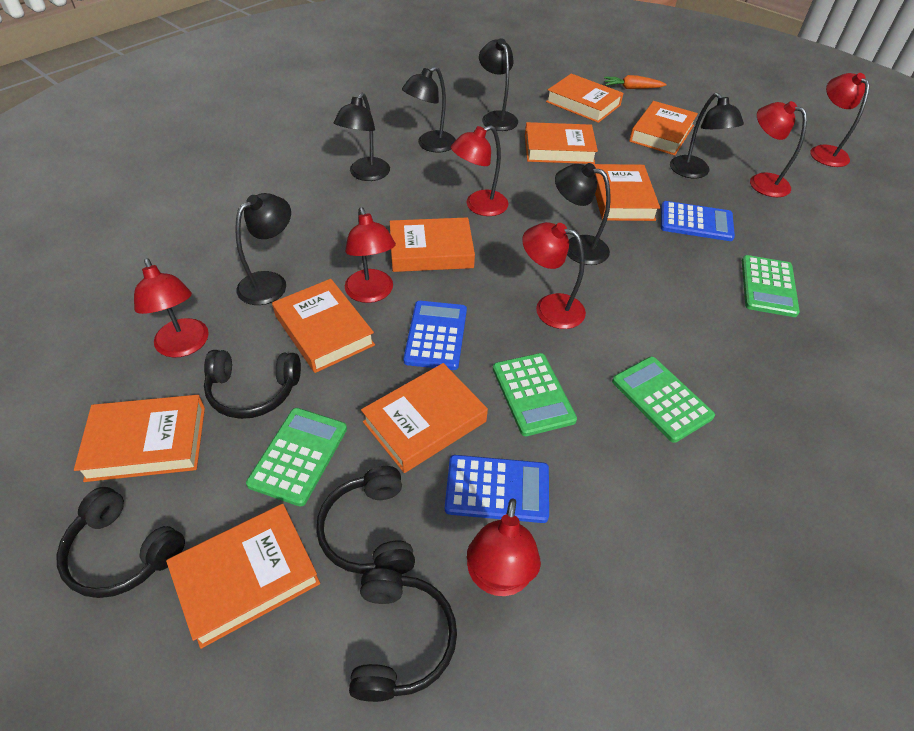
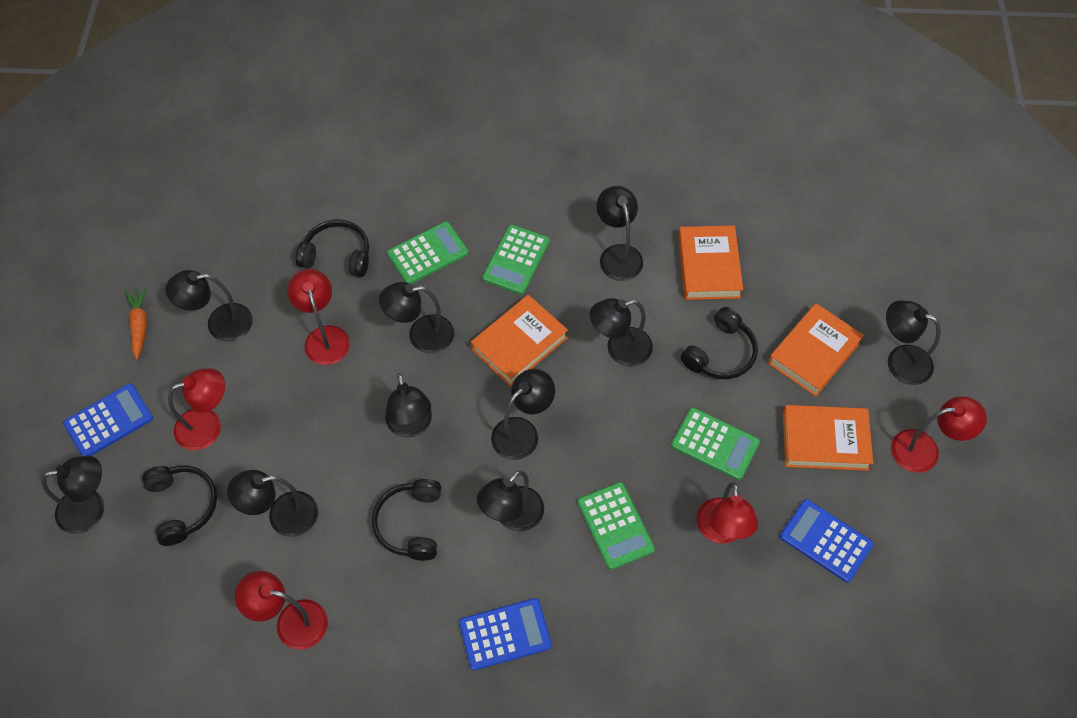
black lamp: 6 -> 10
orange book: 9 -> 4
red lamp: 7 -> 5

